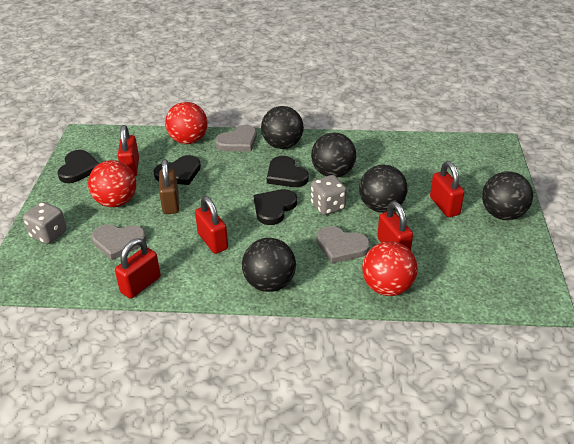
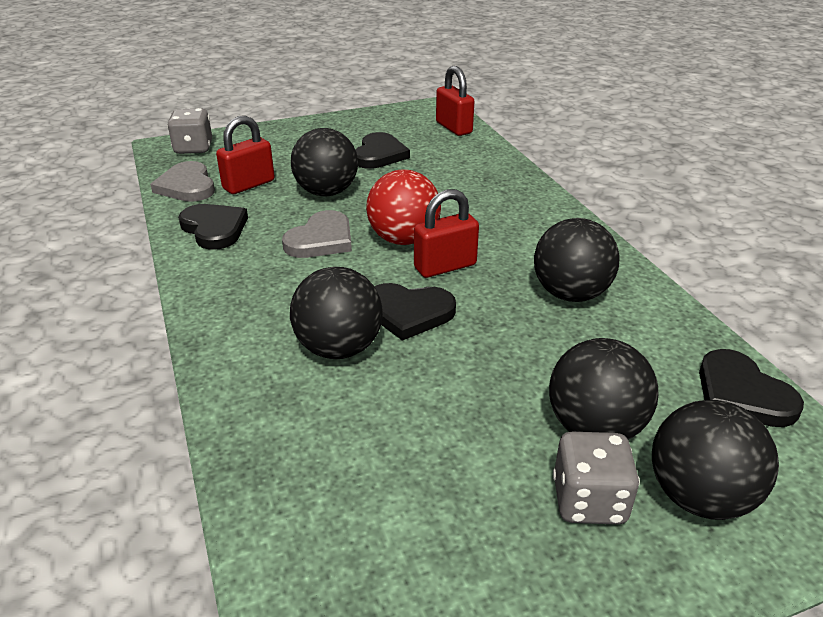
brown padlock: 1 -> 0
grey heart: 3 -> 2
red ball: 3 -> 1
red padlock: 5 -> 3

